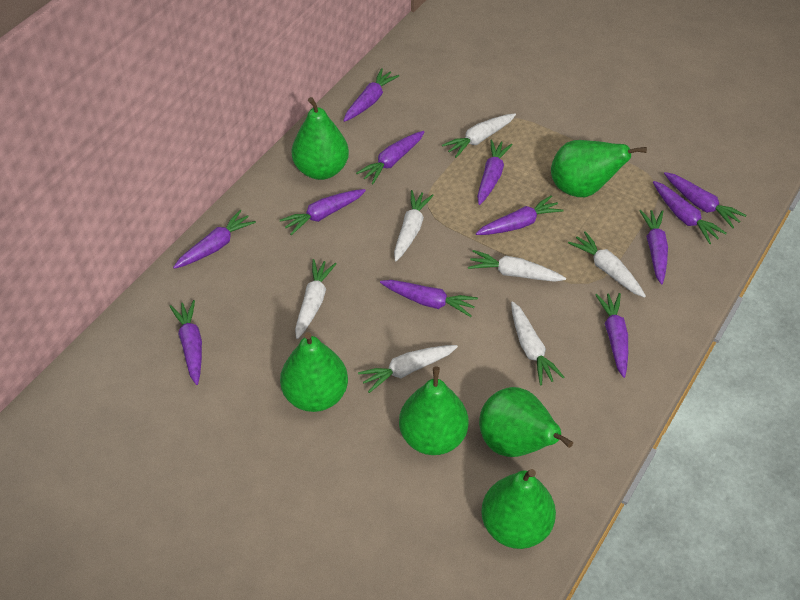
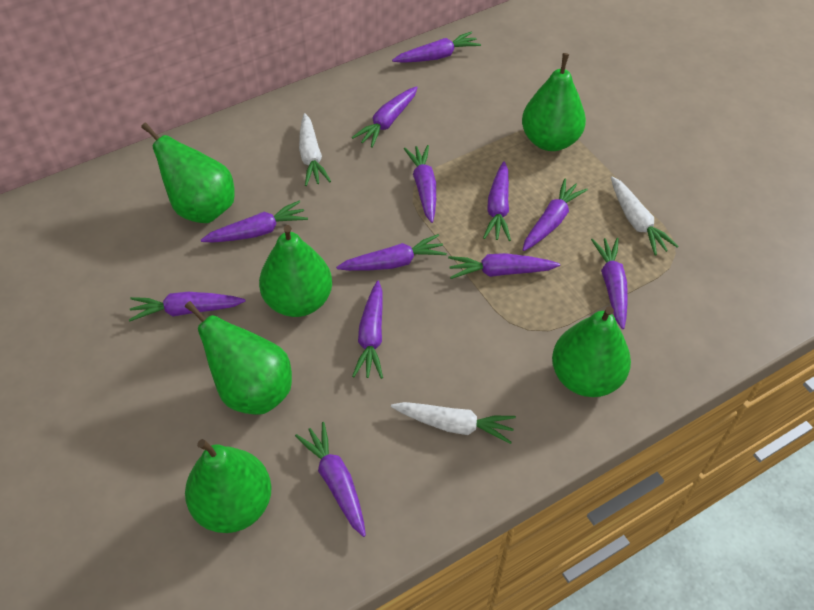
white carrot: 7 -> 3

